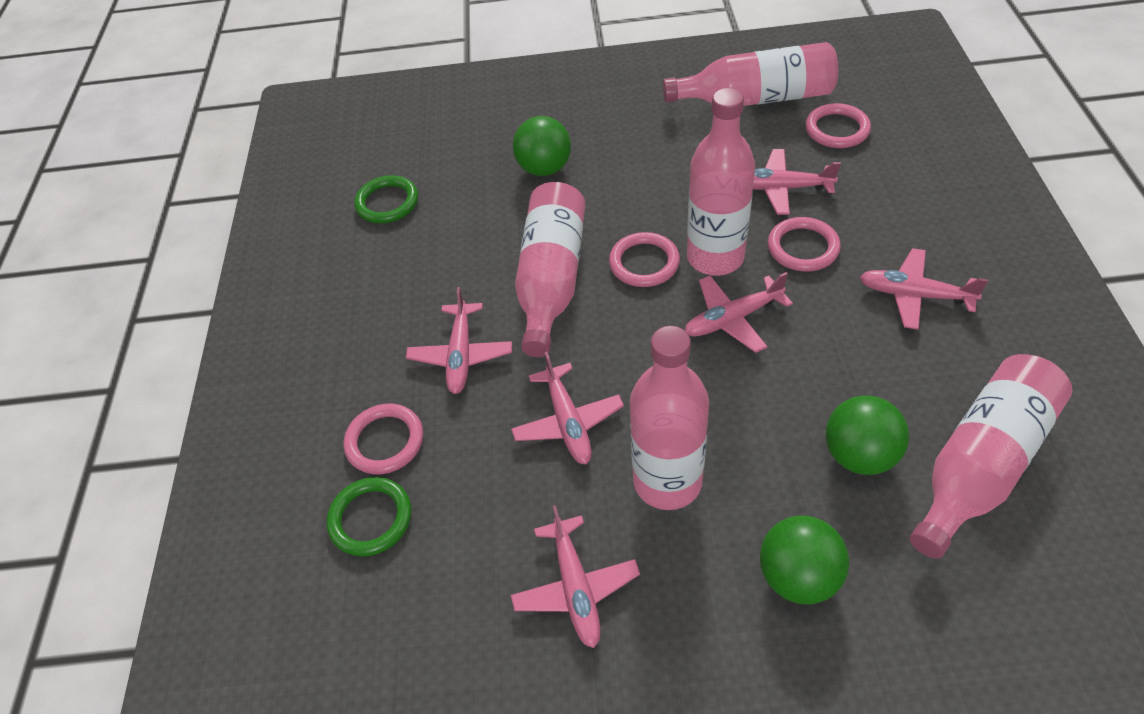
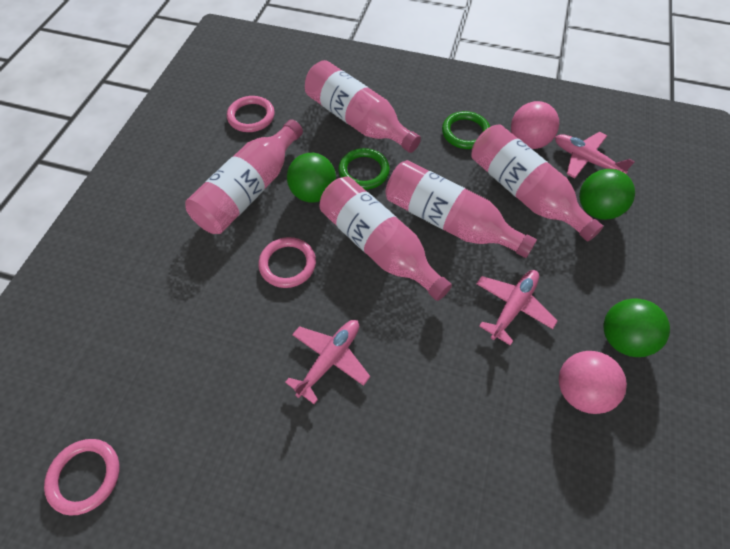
pink ball: 0 -> 2
pink plane: 6 -> 3
pink ring: 4 -> 3

